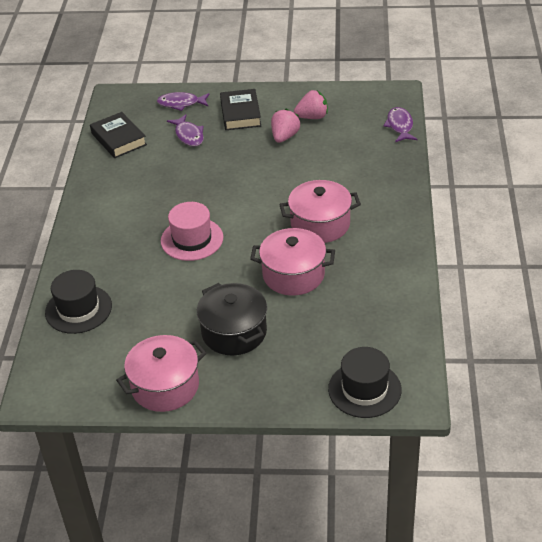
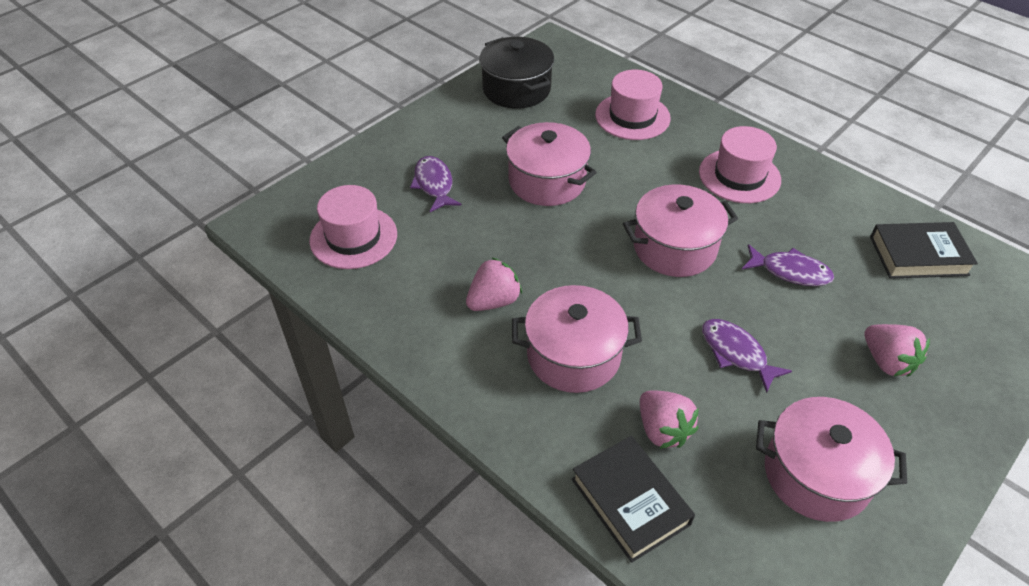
black hat: 2 -> 0
pink hat: 1 -> 3
pink pot: 3 -> 4
pink strawberry: 2 -> 3

